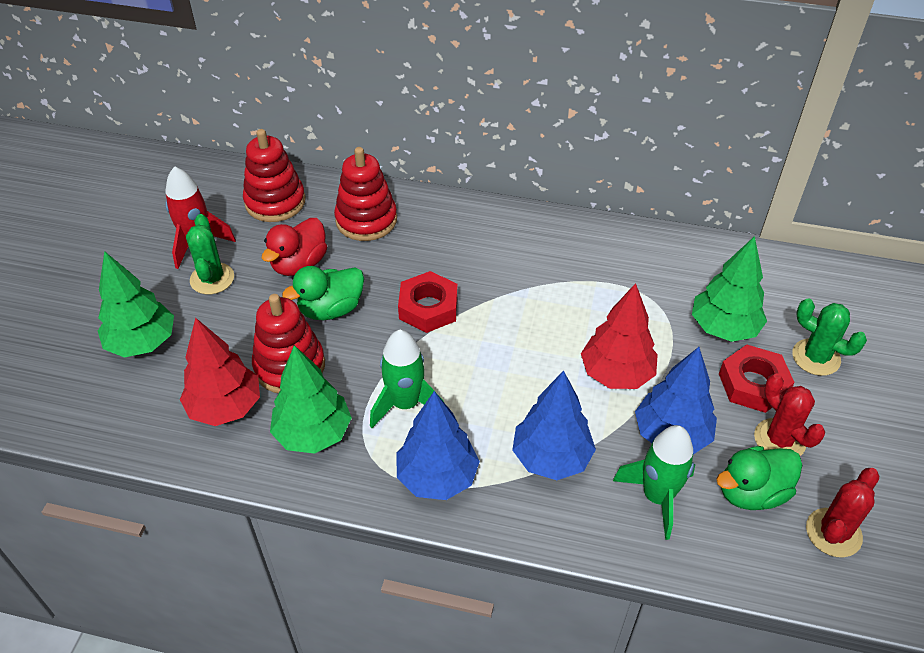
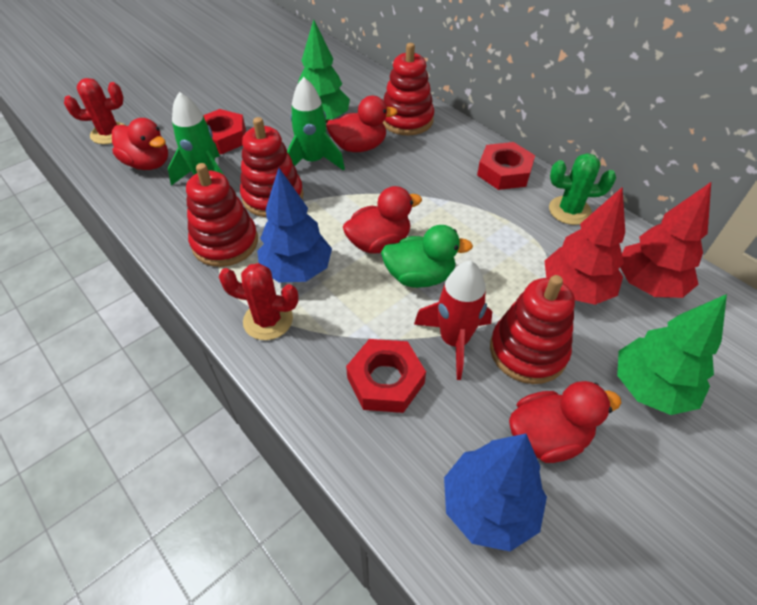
blue tree: 3 -> 2
green cactus: 2 -> 1
green duck: 2 -> 1
green tree: 3 -> 2
red duck: 1 -> 4
red nut: 2 -> 3
red stacking toy: 3 -> 4

